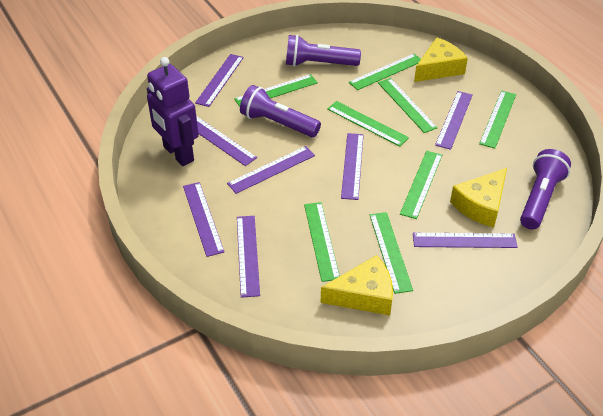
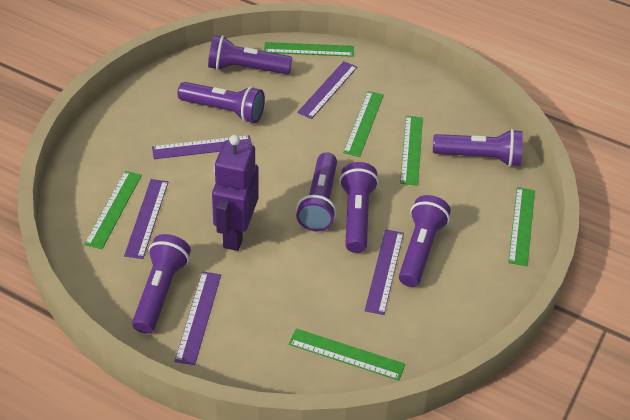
green ruler: 8 -> 6
purple flashlight: 3 -> 7
purple ruler: 8 -> 5
yellow cheese: 3 -> 0

